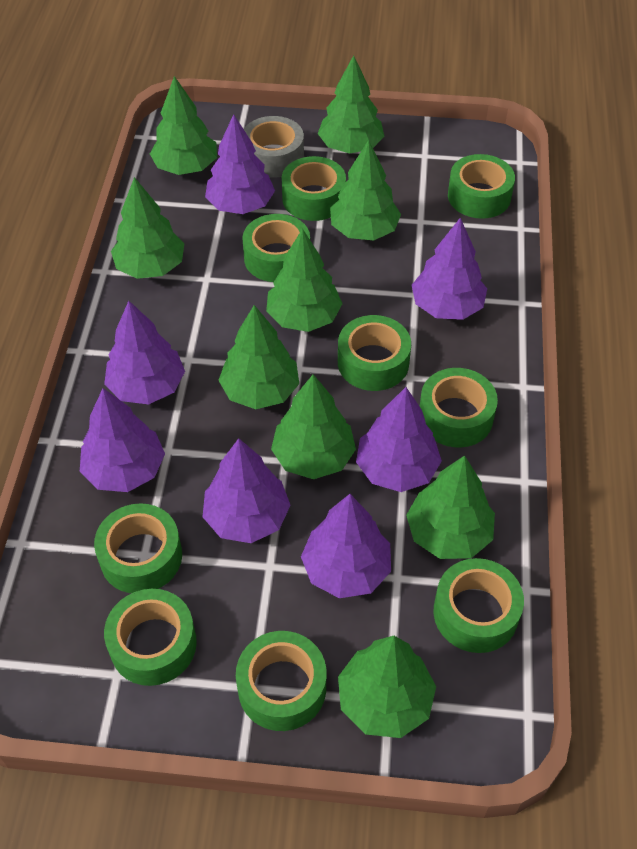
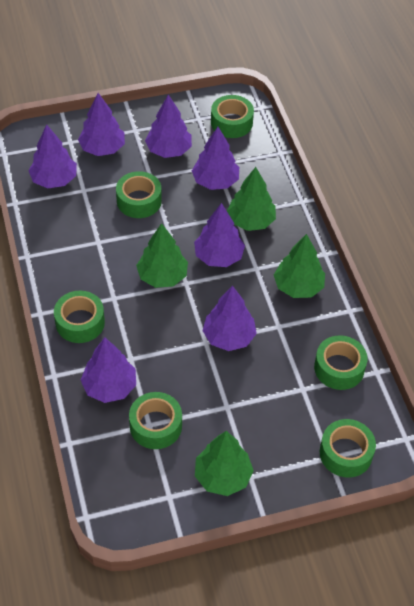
green tape: 9 -> 6
green tree: 9 -> 4
grey tape: 1 -> 0

